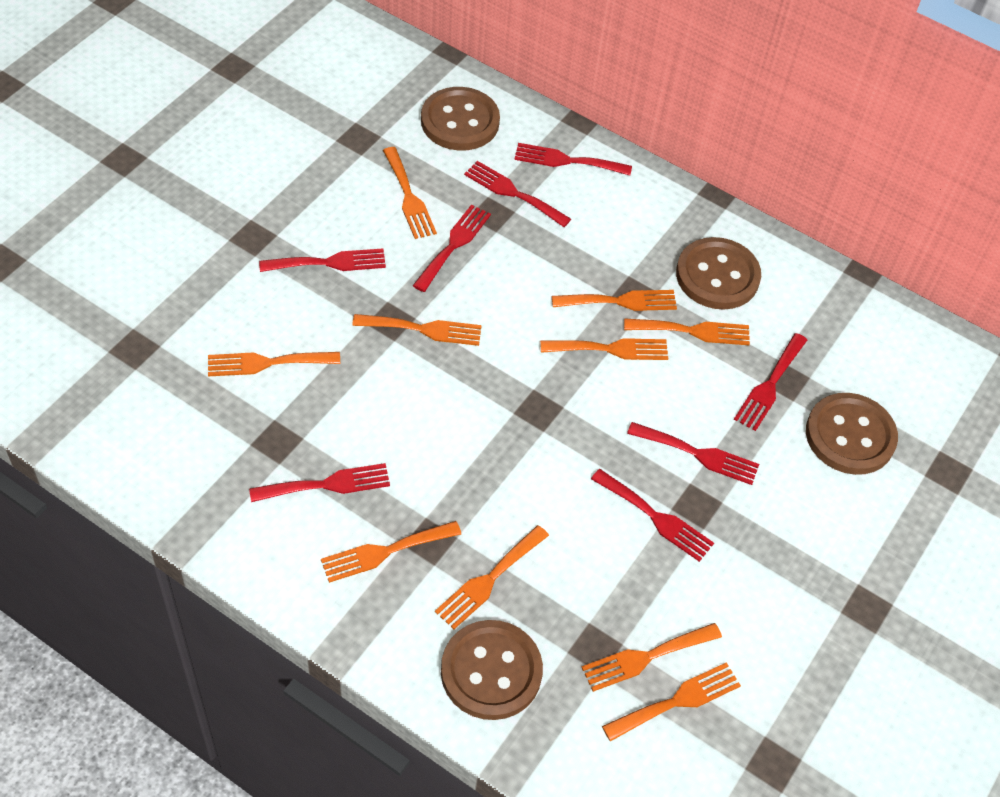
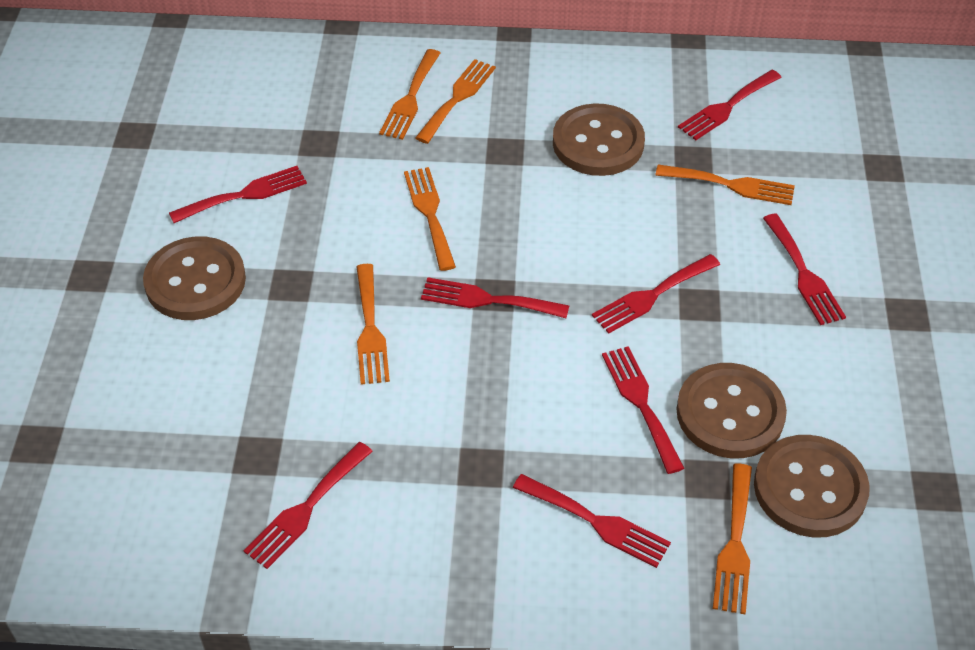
orange fork: 10 -> 6

